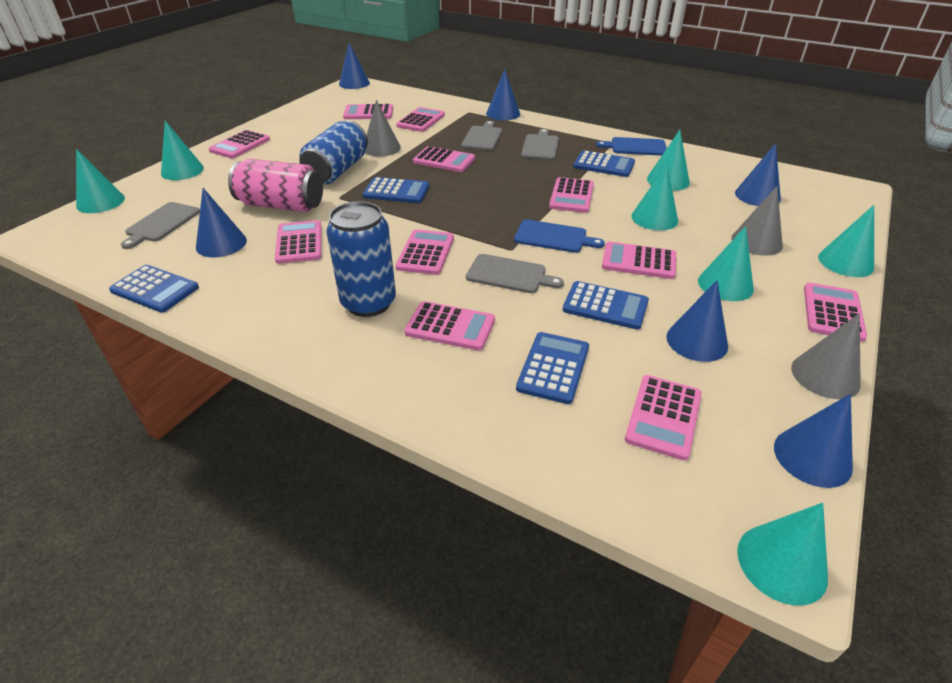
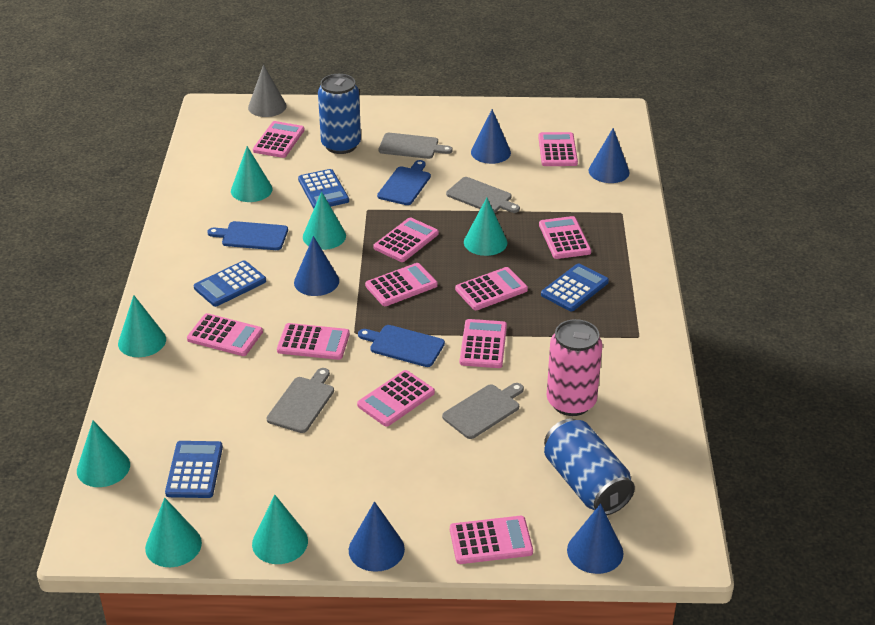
blue calculator: 5 -> 4
blue cone: 6 -> 5
blue cutting board: 2 -> 3
grey cone: 3 -> 1

